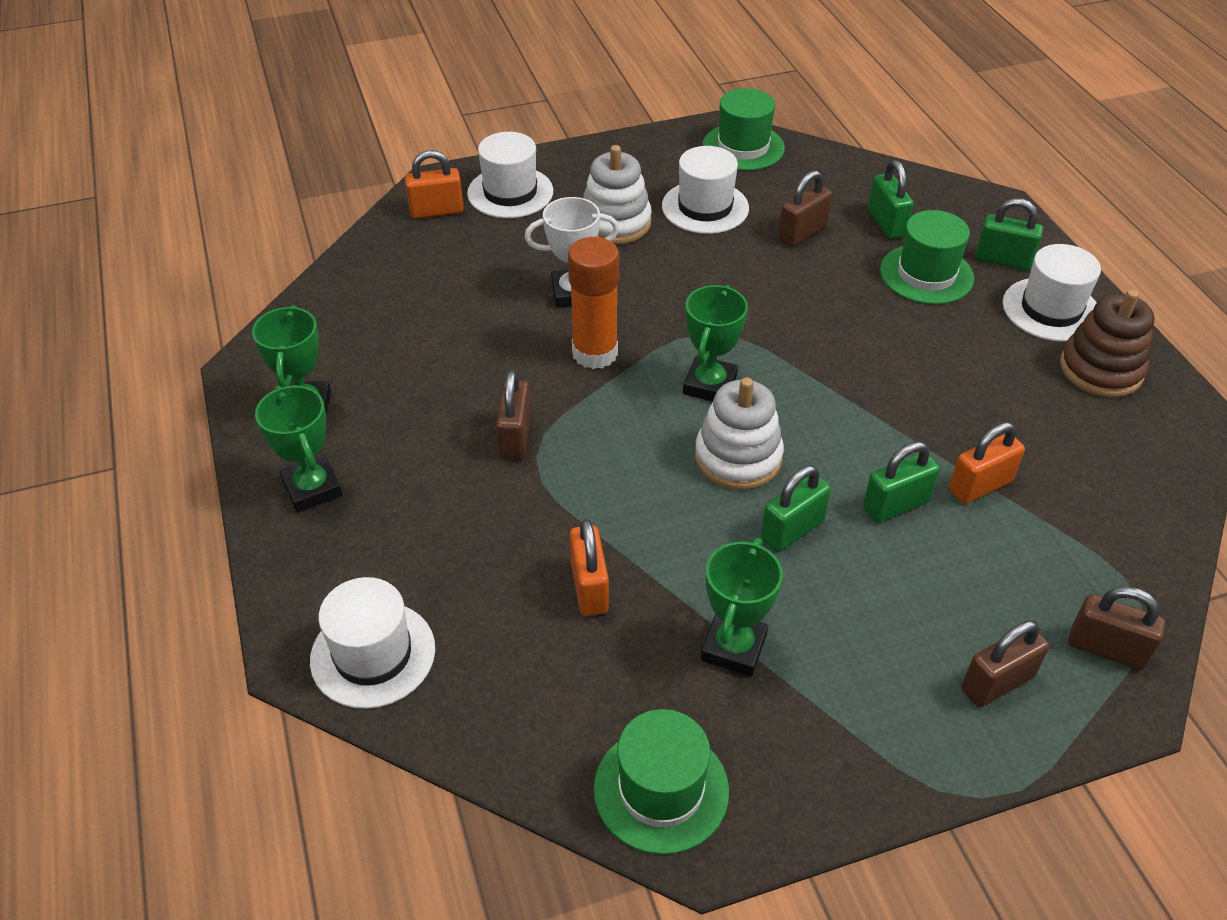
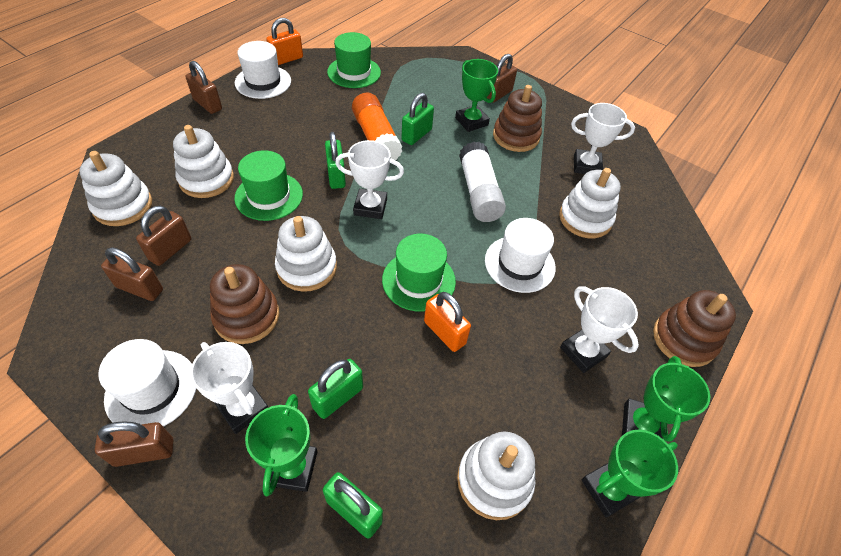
brown padlock: 4 -> 5
brown stacking toy: 1 -> 3
orange padlock: 3 -> 2
white glue stick: 0 -> 1
white hat: 4 -> 3
white stacking toy: 2 -> 5
white trophy: 1 -> 4

